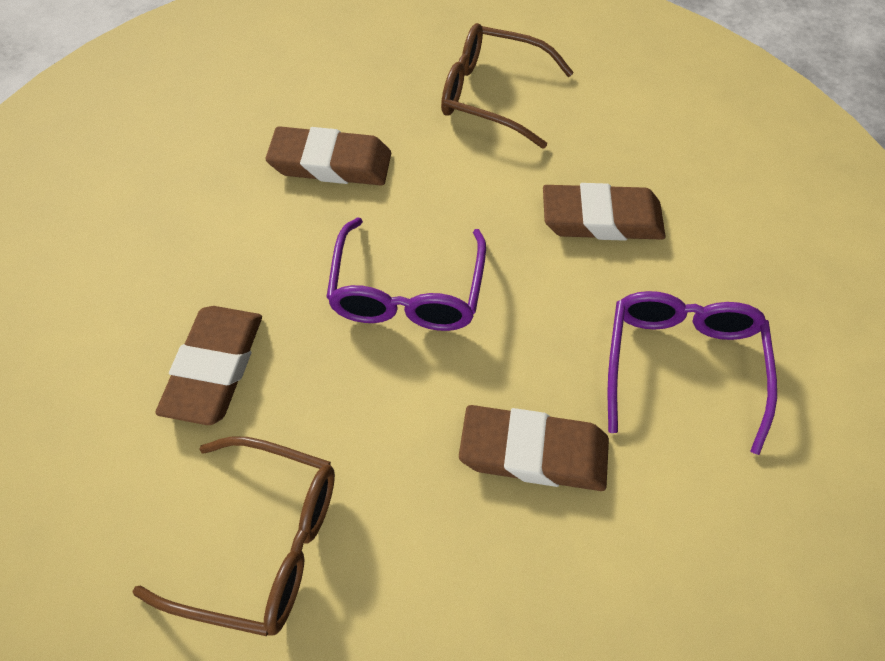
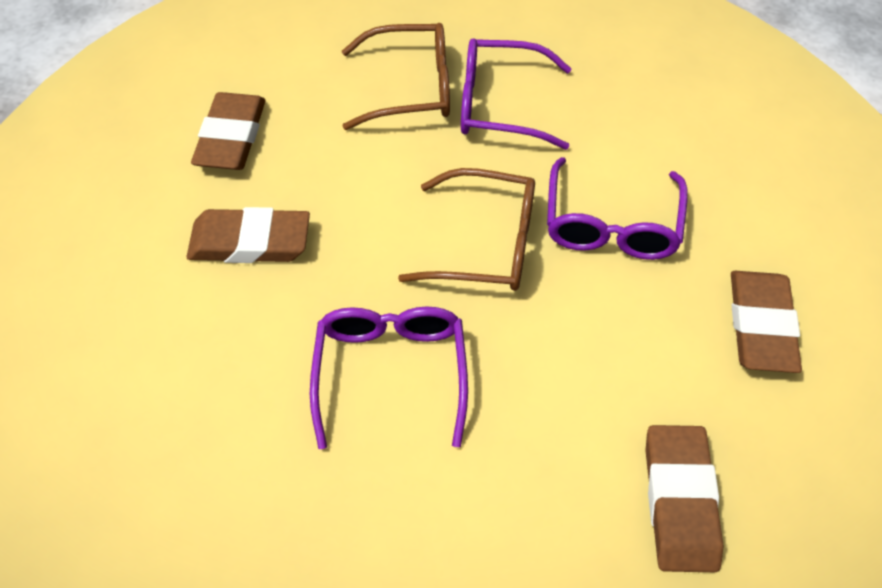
purple glasses: 2 -> 3

